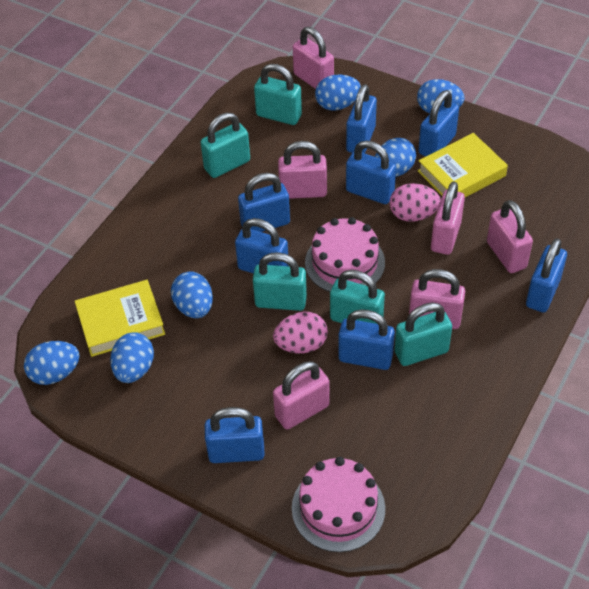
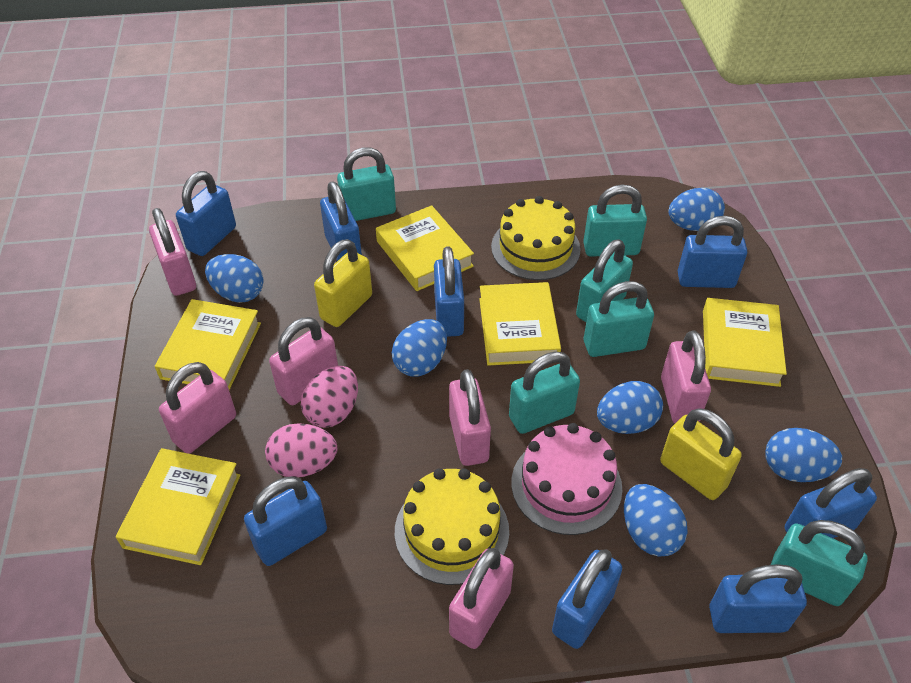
pink cake: 2 -> 1
turquoise padlock: 5 -> 6
yellow book: 2 -> 5
yellow cake: 0 -> 2
yellow padlock: 0 -> 2

